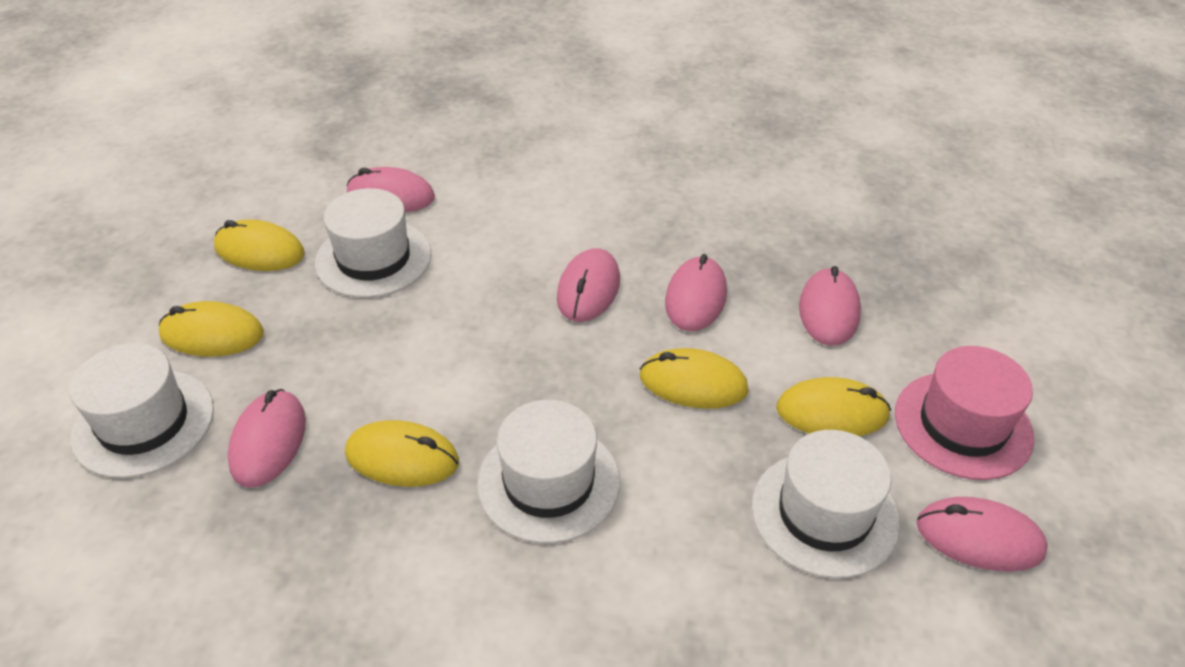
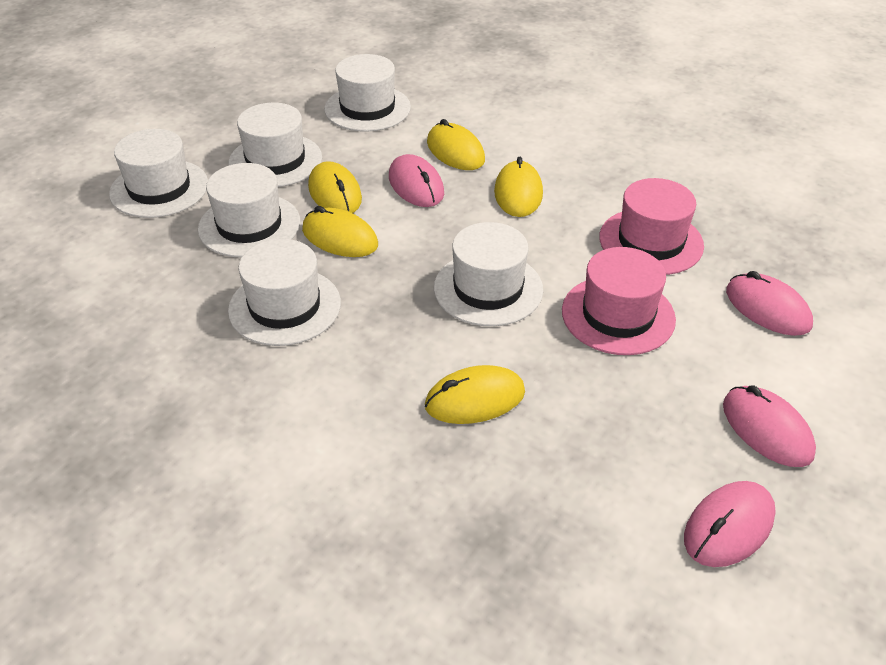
pink hat: 1 -> 2
pink mouse: 6 -> 4
white hat: 4 -> 6

